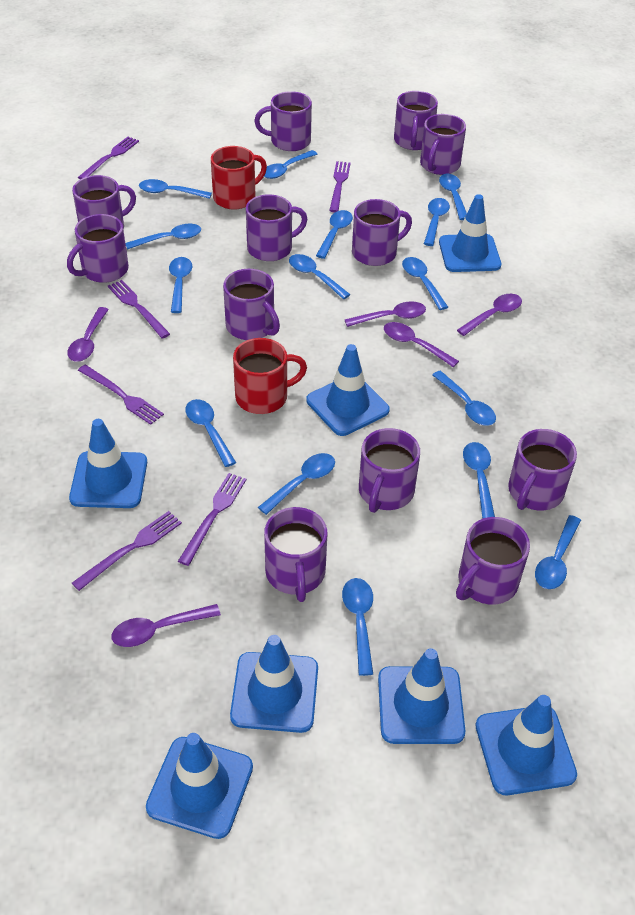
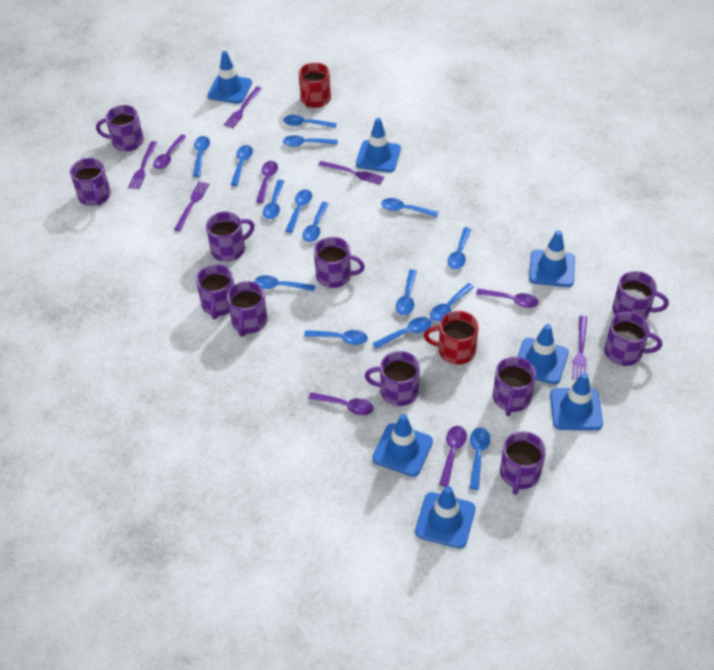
purple fork: 6 -> 5
purple mug: 12 -> 11

